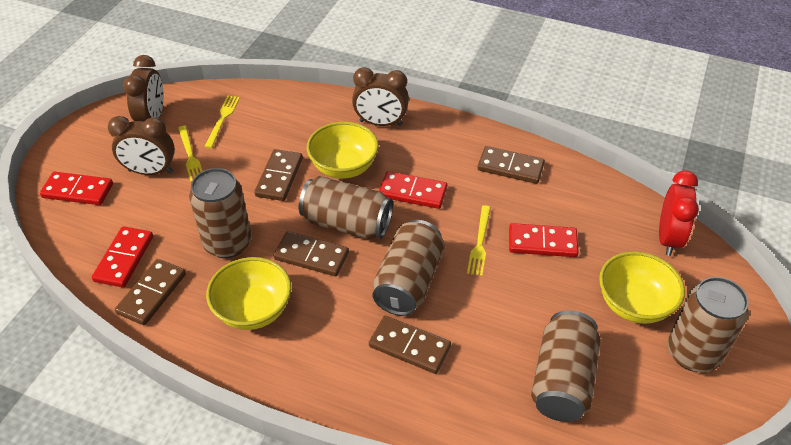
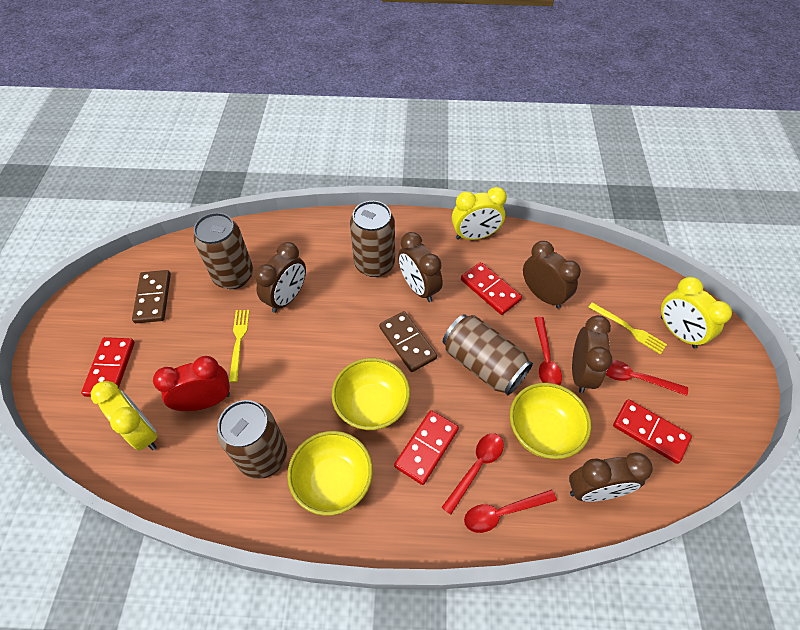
brown can: 5 -> 4
brown clock: 3 -> 5
brown domino: 5 -> 2
red spoon: 0 -> 4
yellow clock: 0 -> 3
yellow fork: 3 -> 2

